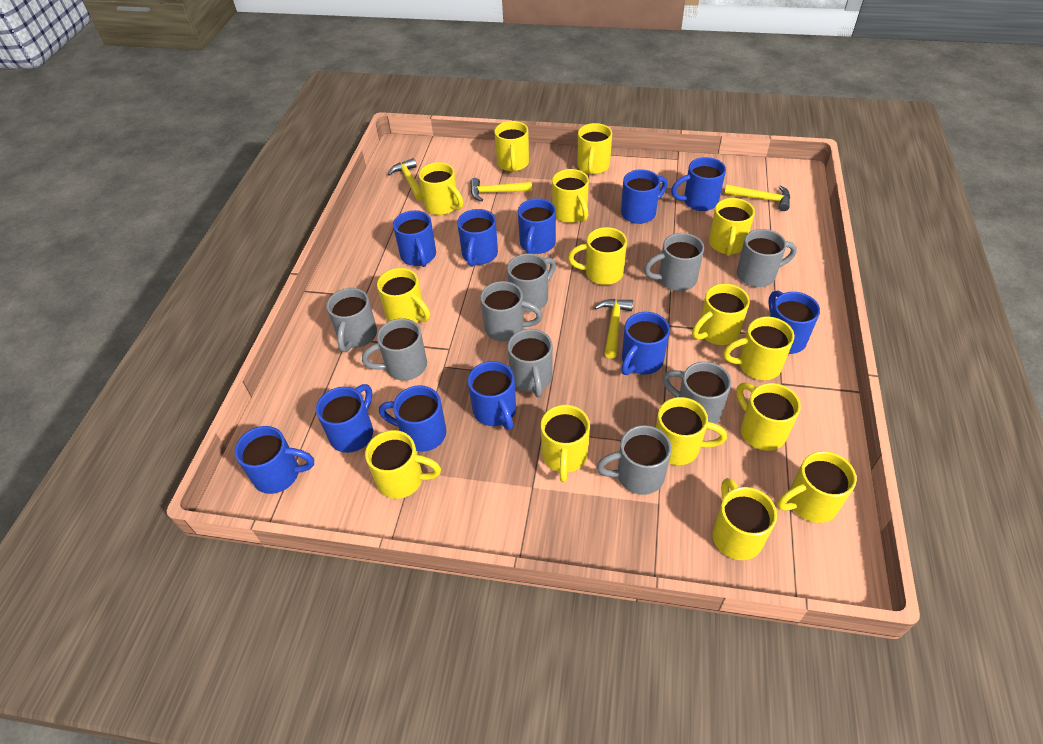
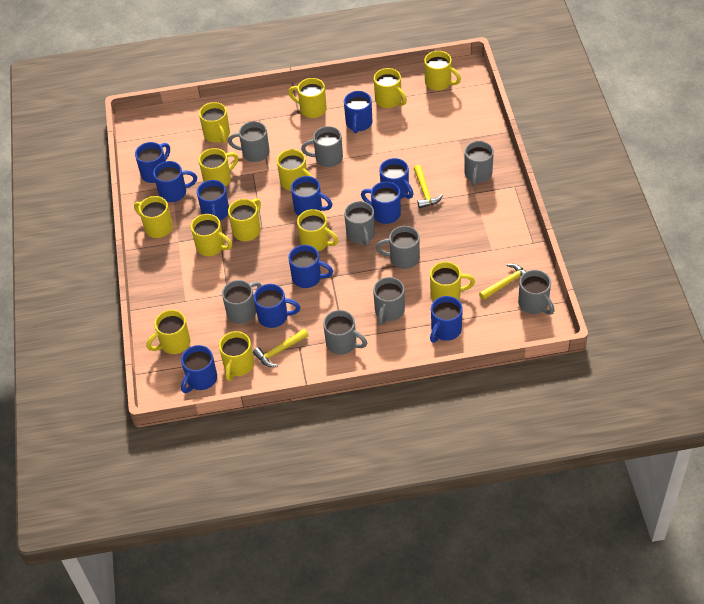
yellow hammer: 4 -> 3
yellow mug: 15 -> 13

